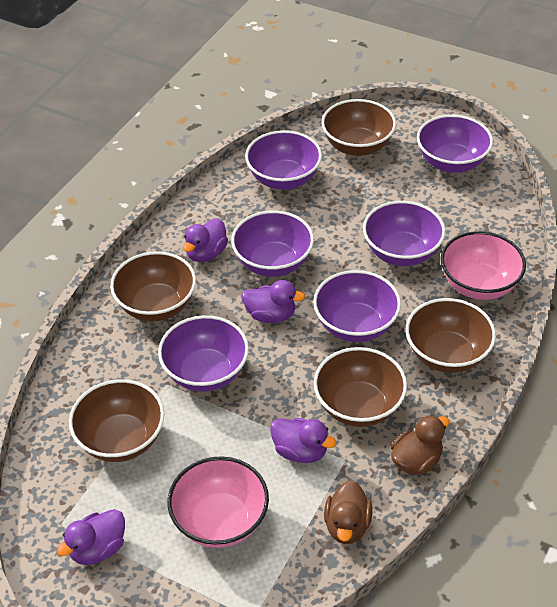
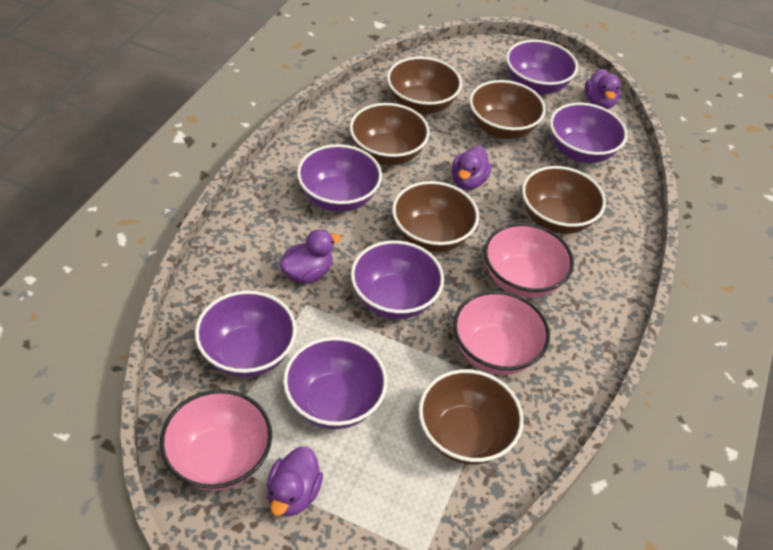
brown bowl: 5 -> 6
brown duck: 2 -> 0
pink bowl: 2 -> 3

